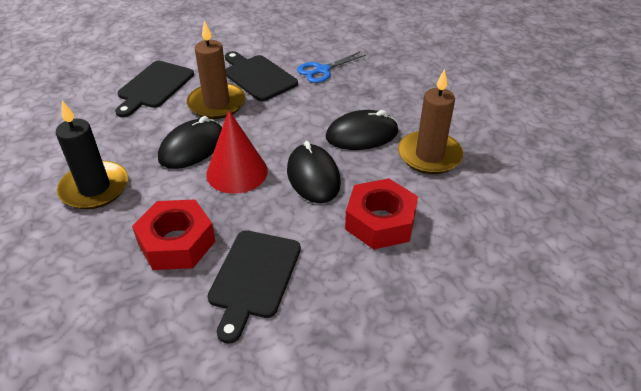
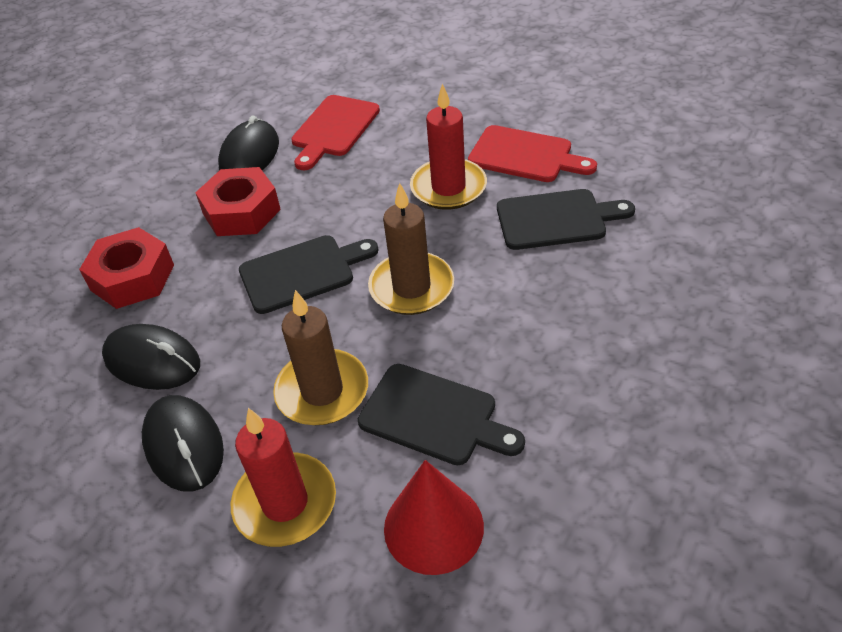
black candle: 1 -> 0
blue scissors: 1 -> 0
red candle: 0 -> 2
red cutting board: 0 -> 2

